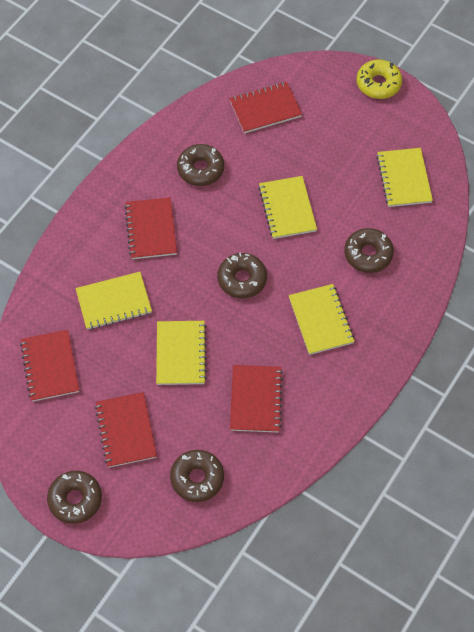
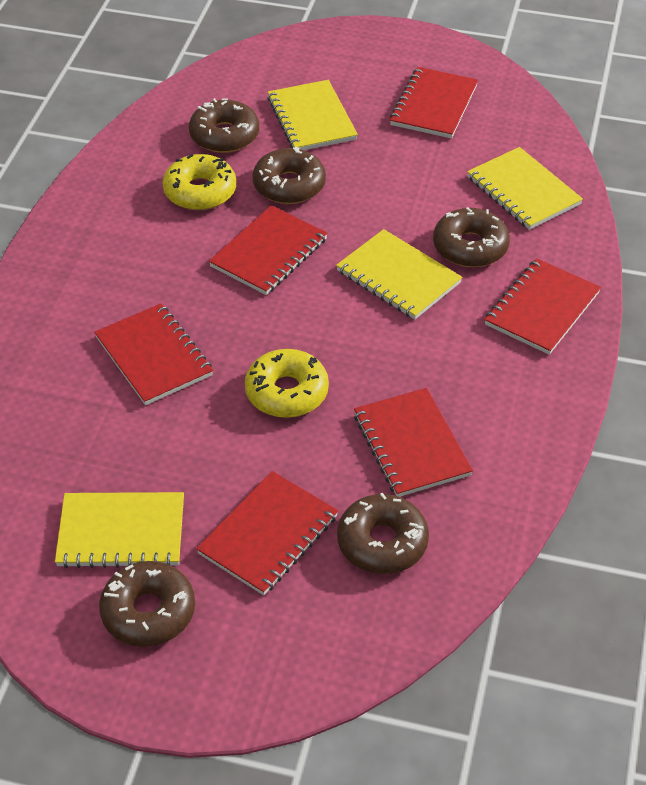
red notebook: 5 -> 6
yellow donut: 1 -> 2
yellow notebook: 5 -> 4

